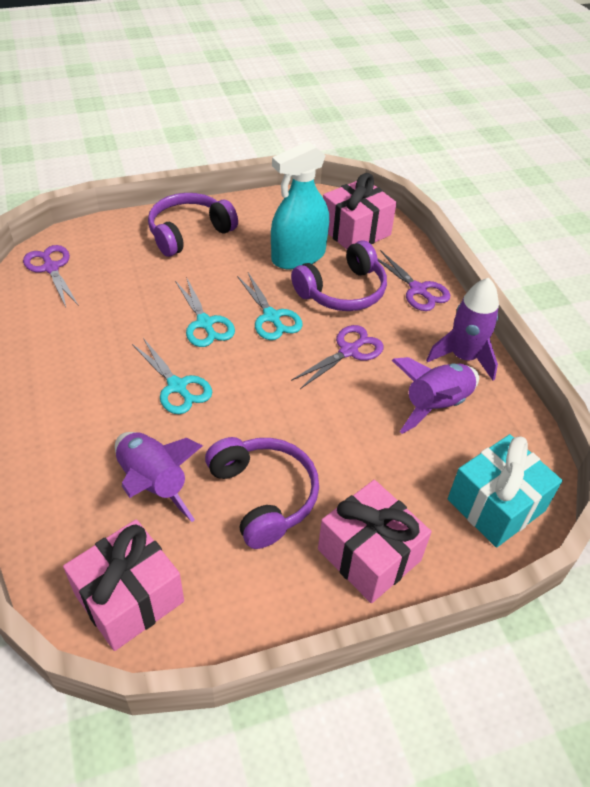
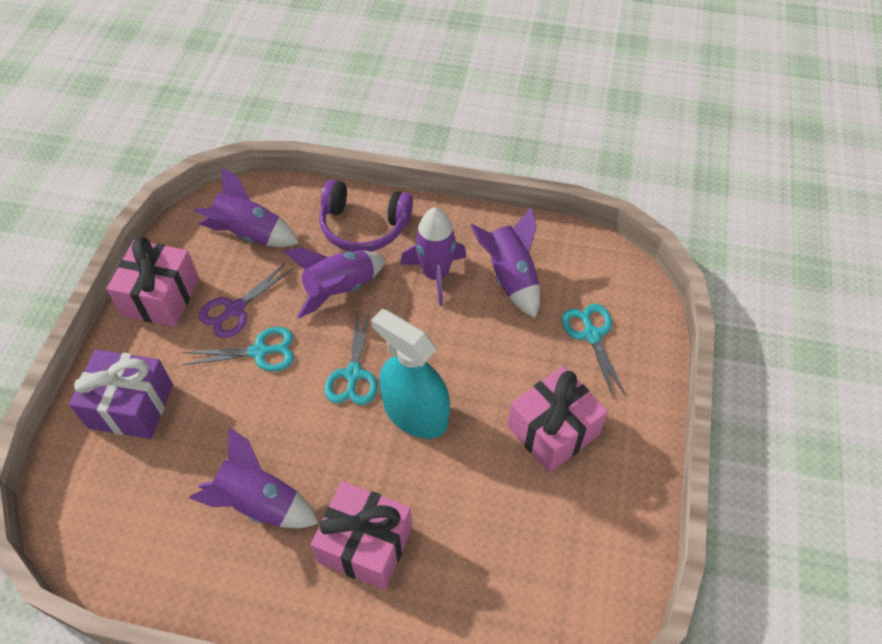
purple gift: 0 -> 1
purple headphones: 3 -> 1
purple rocket: 3 -> 5
purple scissors: 3 -> 1
turquoise gift: 1 -> 0

